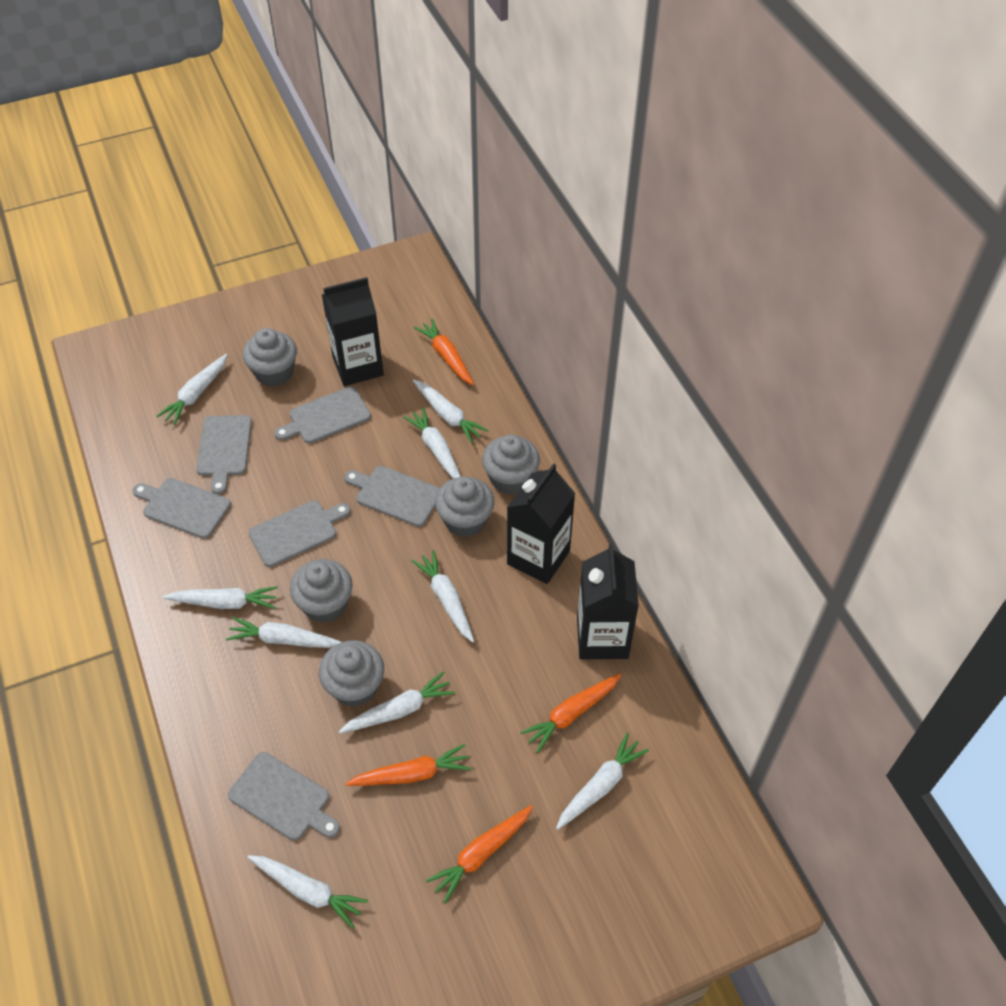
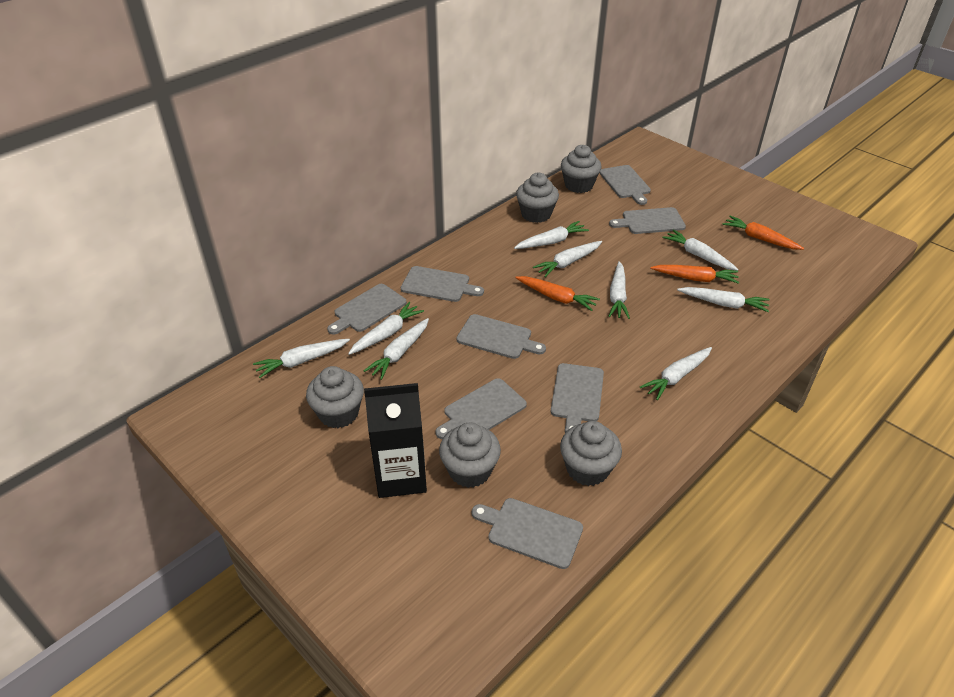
black carton: 3 -> 1
grey cutting board: 6 -> 8
orange carrot: 4 -> 3

